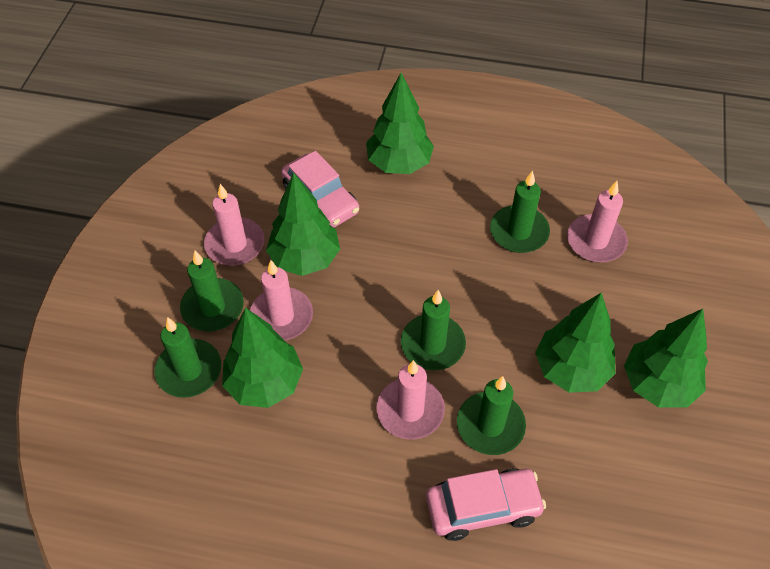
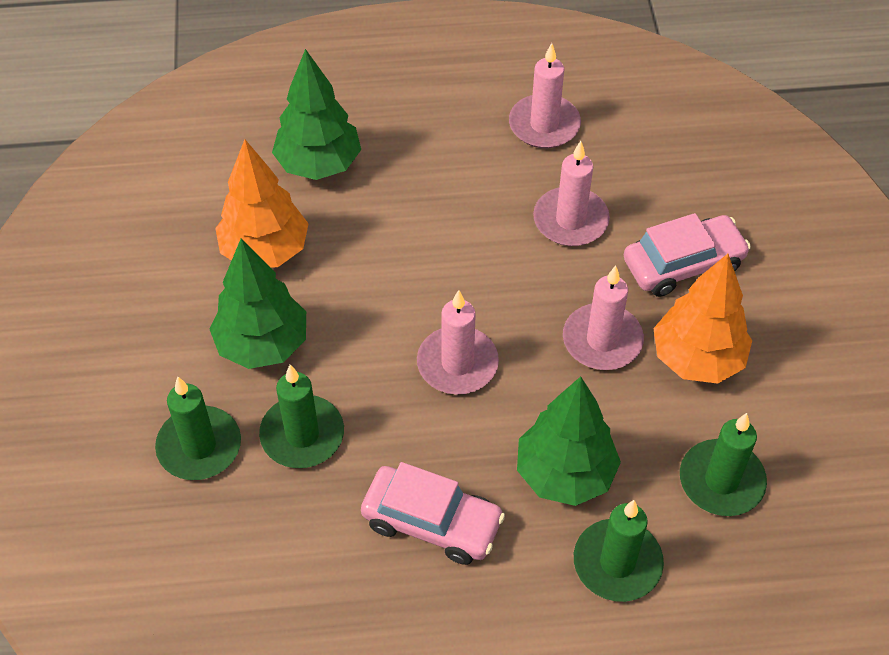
green candle: 5 -> 4
green tree: 5 -> 3
orange tree: 0 -> 2

